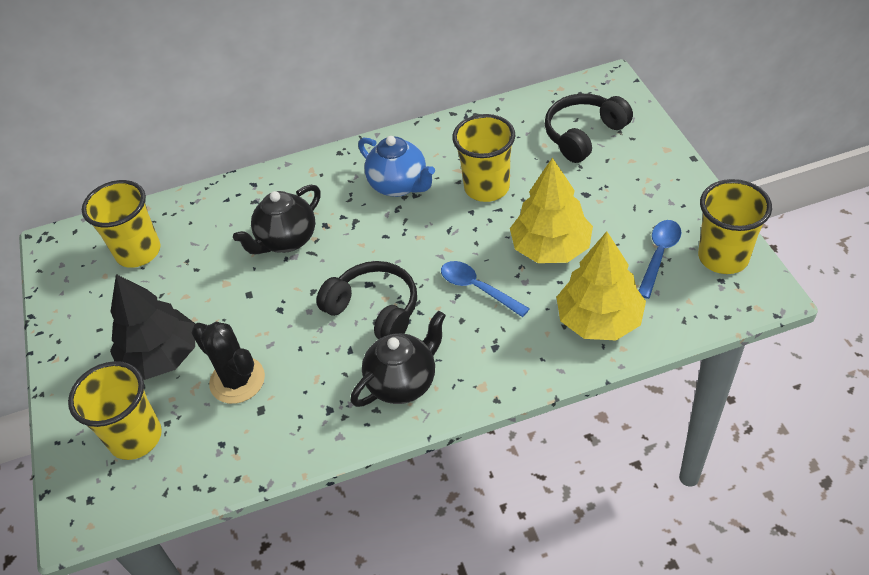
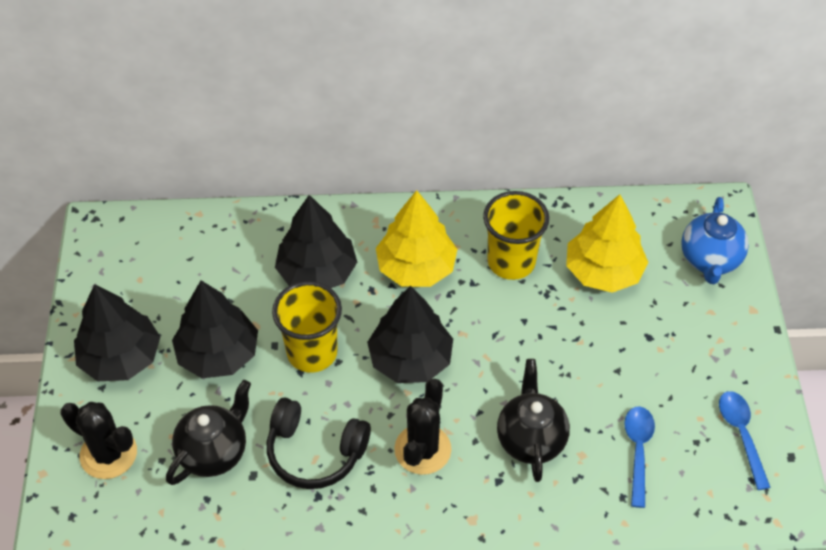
black cactus: 1 -> 2
black headphones: 2 -> 1
black tree: 1 -> 4
yellow cup: 4 -> 2

